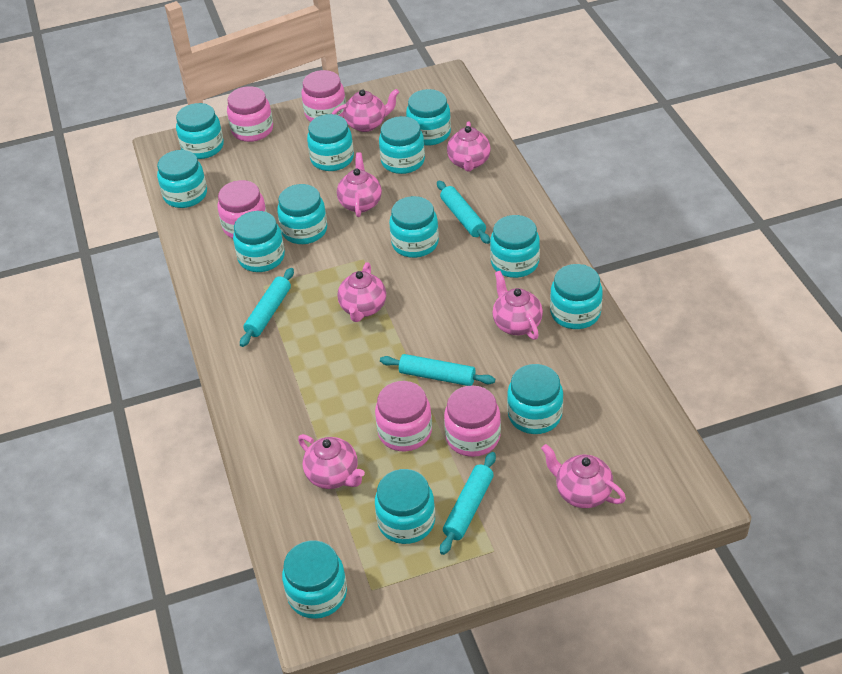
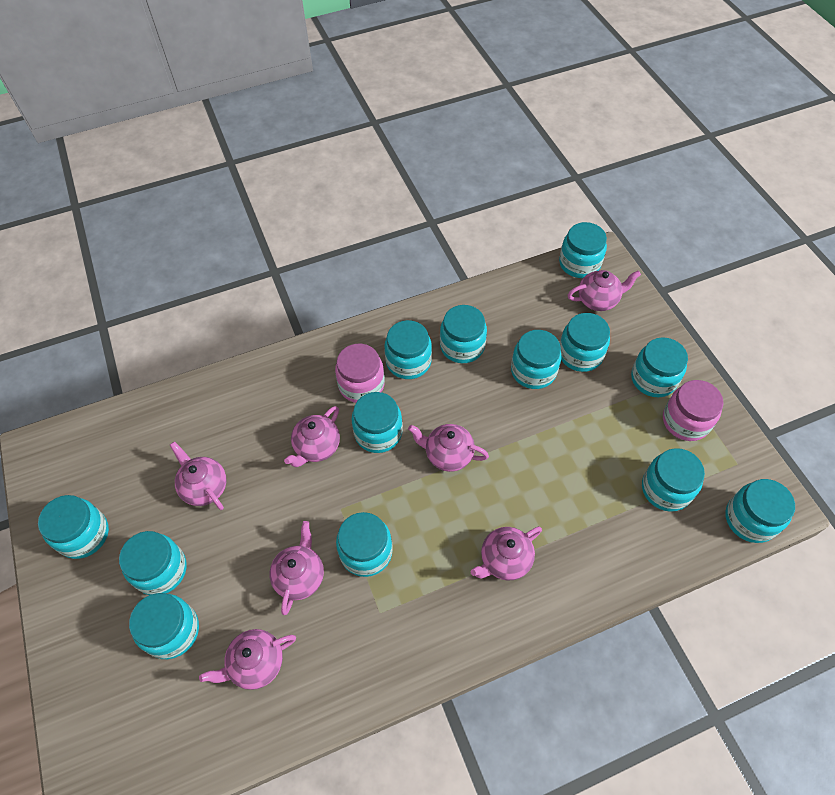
pink jar: 5 -> 2
turquoise rolling pin: 4 -> 0

